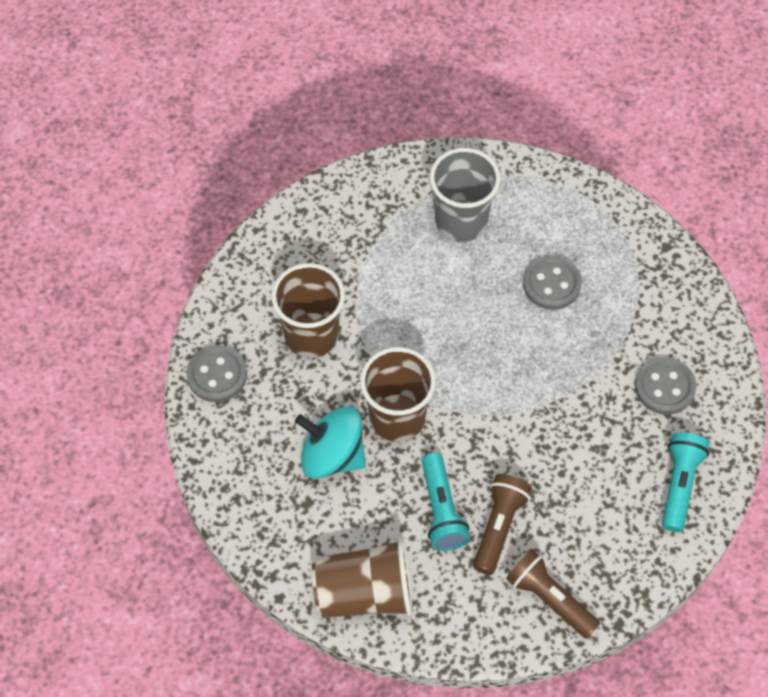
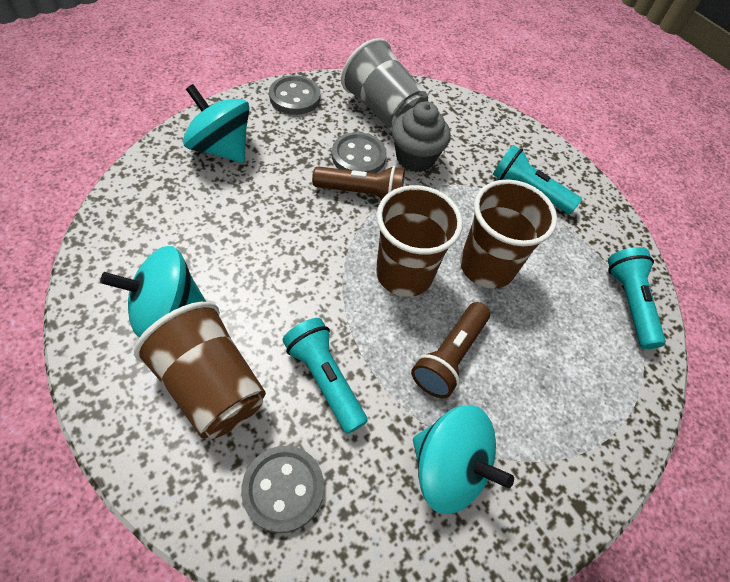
grey cupcake: 0 -> 1
turquoise flashlight: 2 -> 3
turquoise spinning top: 1 -> 3

